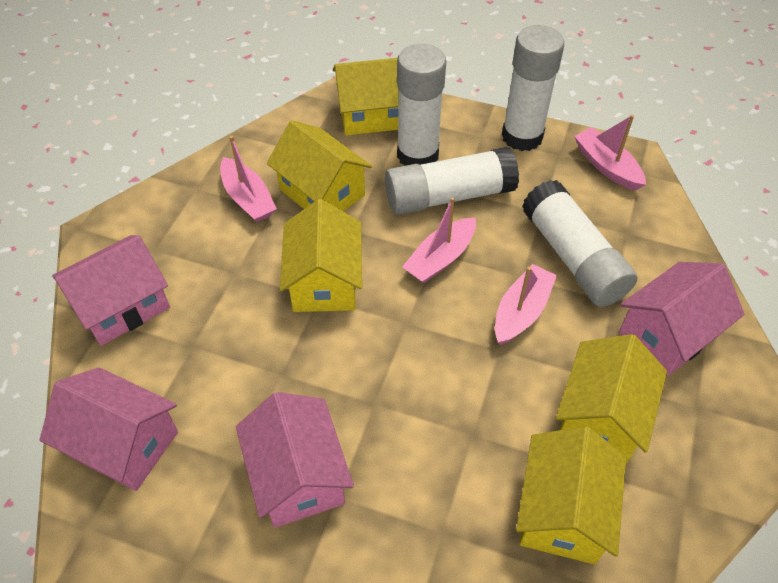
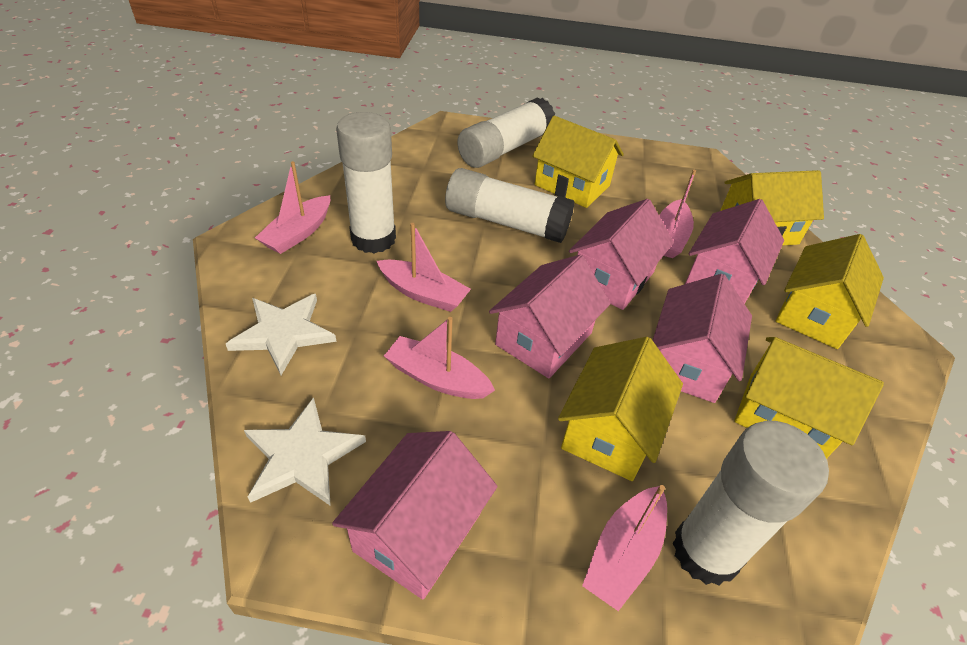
pink boat: 4 -> 5
pink house: 4 -> 5
white star: 0 -> 2

